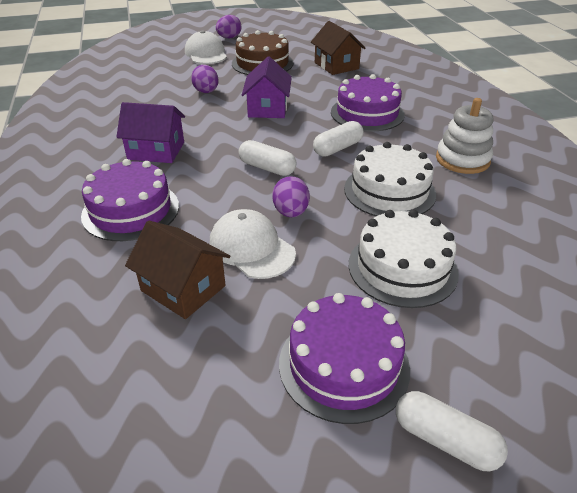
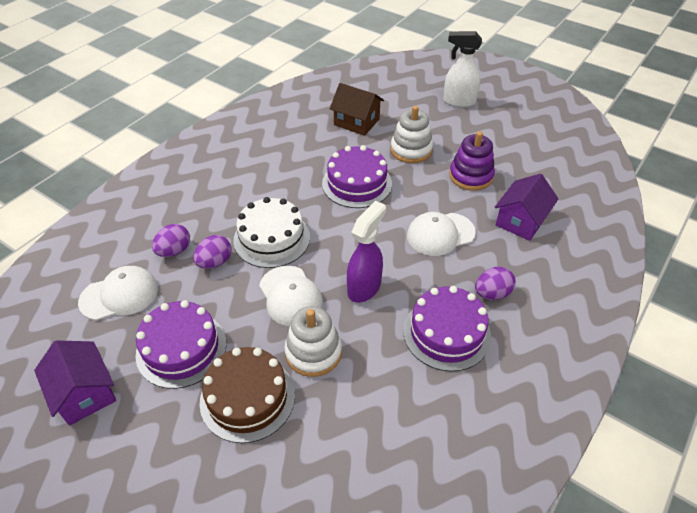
brown house: 2 -> 1
purple spray bottle: 0 -> 1
purple stacking toy: 0 -> 1
white cake: 2 -> 1
white cap: 2 -> 3
white capsule: 3 -> 0
white spray bottle: 0 -> 1
white stacking toy: 1 -> 2

